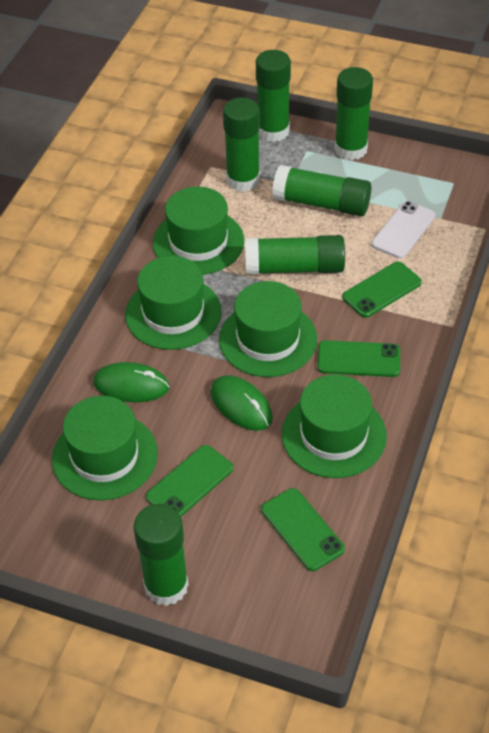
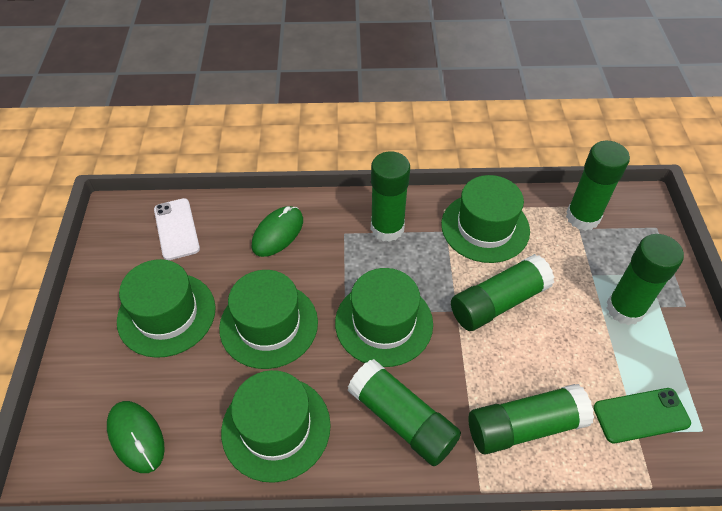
green phone: 4 -> 1

